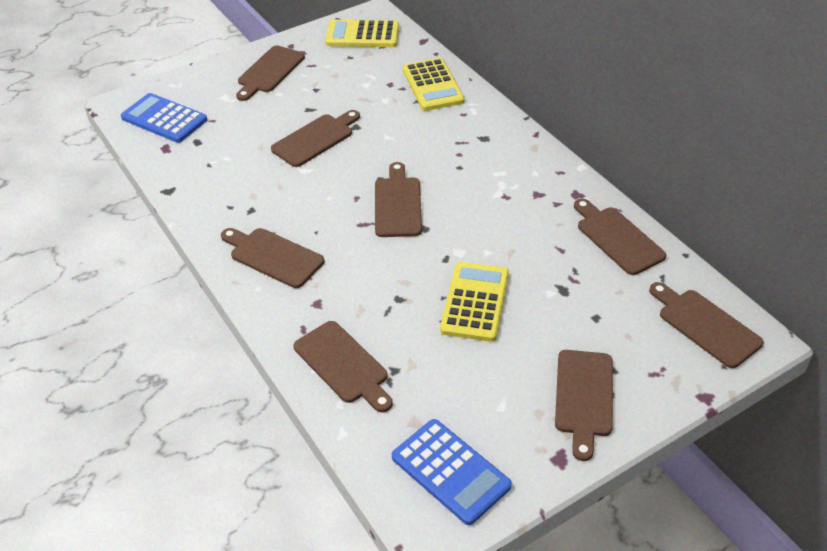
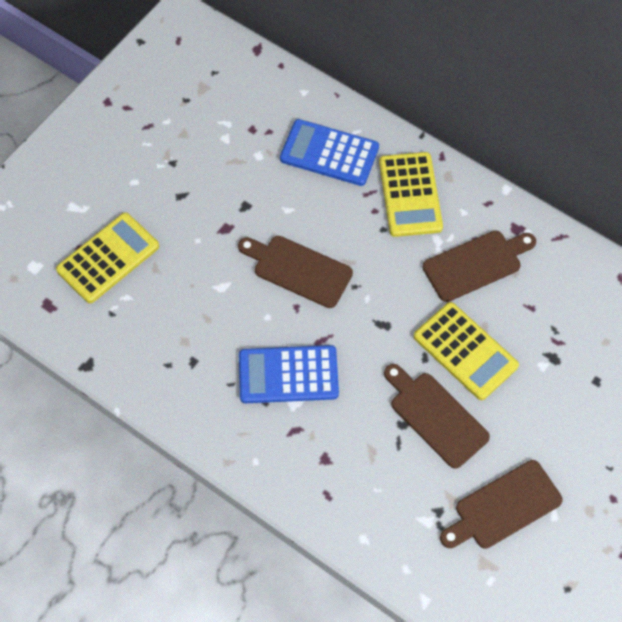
brown cutting board: 8 -> 4

